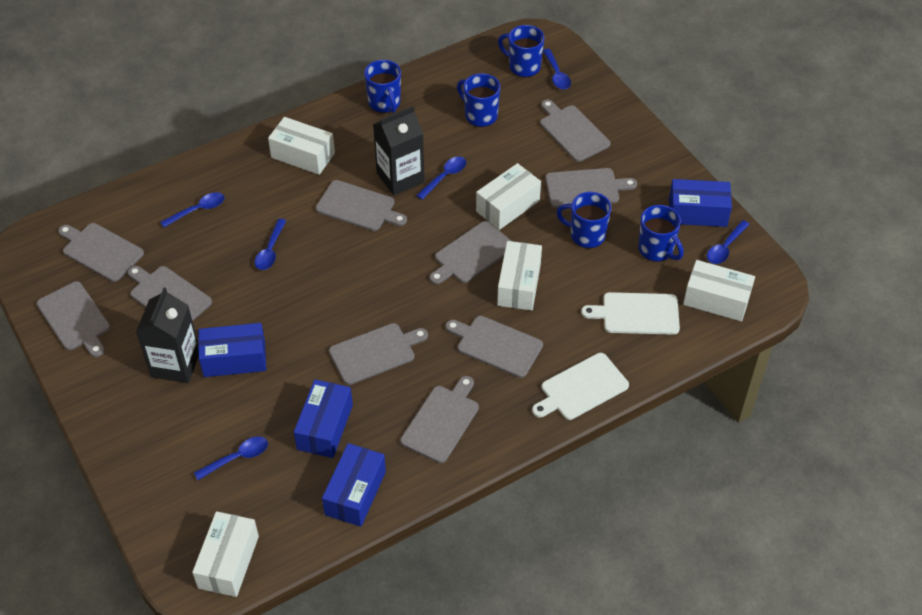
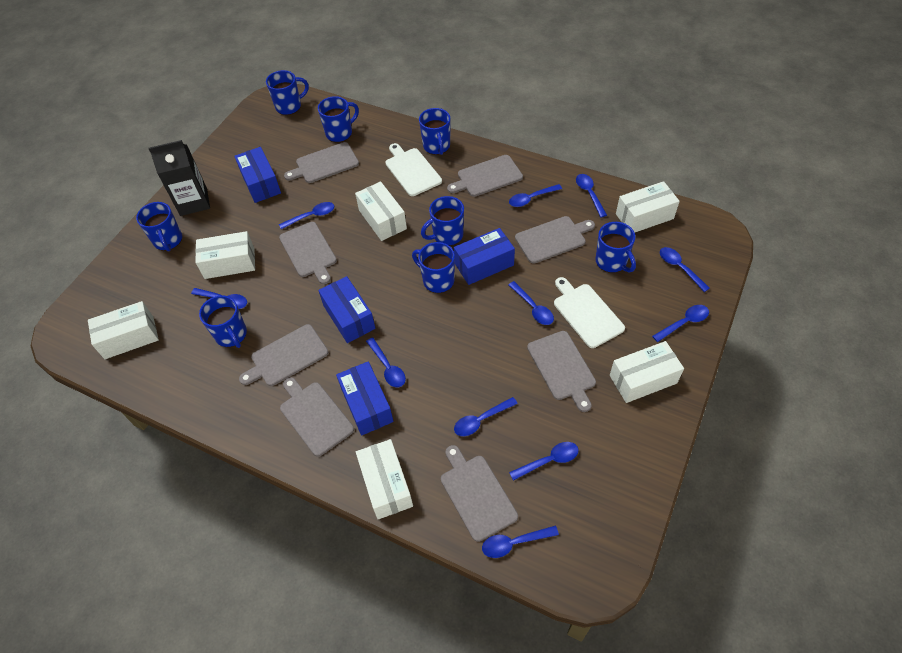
black carton: 2 -> 1
blue mug: 5 -> 8
blue spoon: 6 -> 11
grey cutting board: 10 -> 8
white box: 5 -> 6

